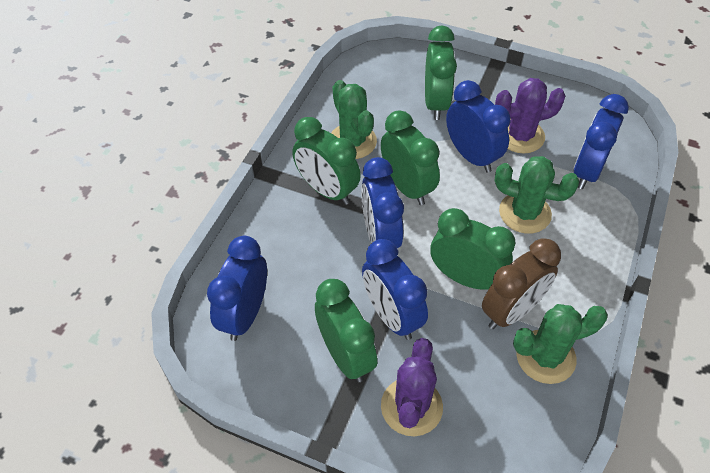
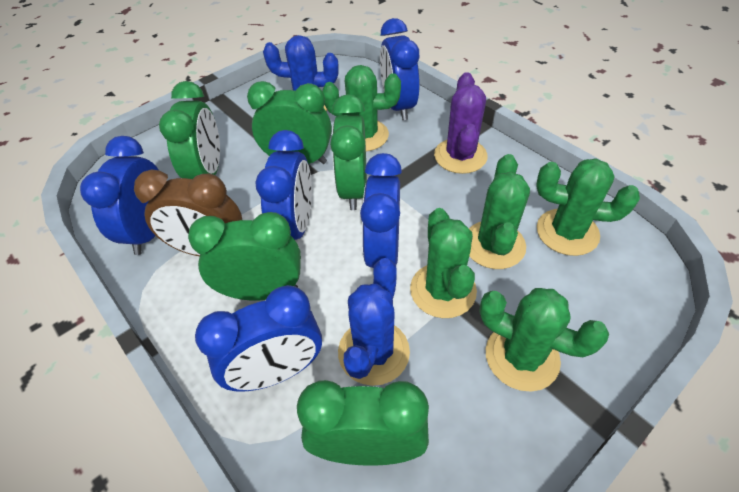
blue cactus: 0 -> 2
green cactus: 3 -> 5
purple cactus: 2 -> 1

